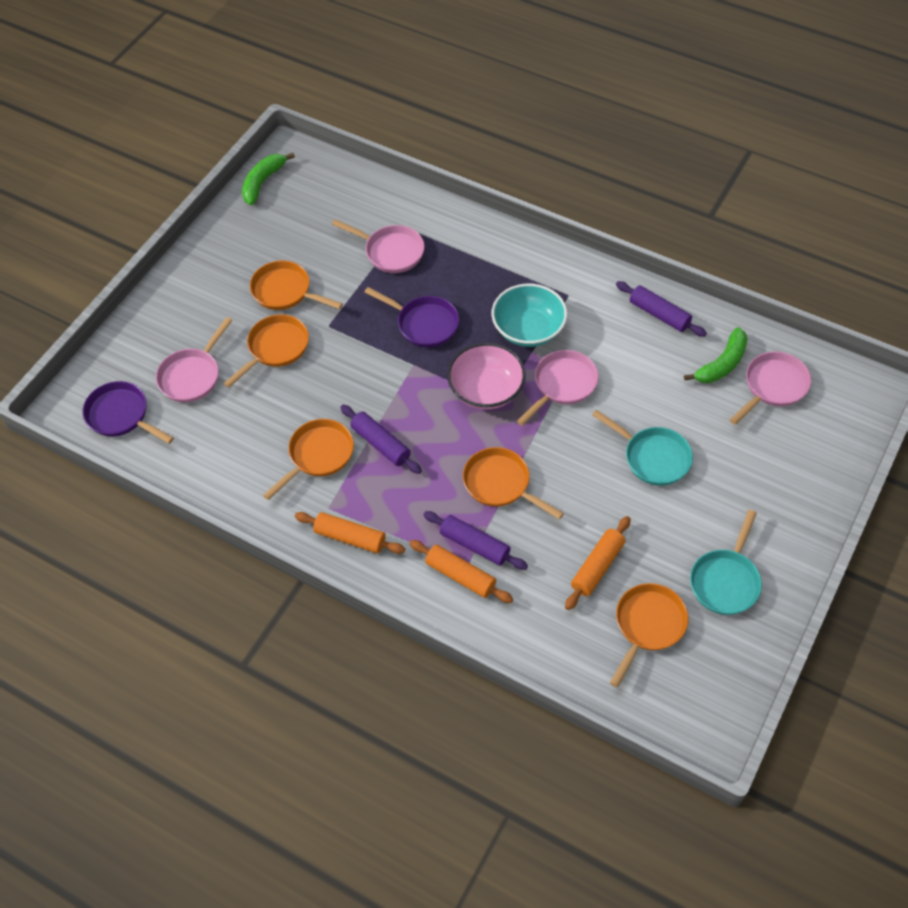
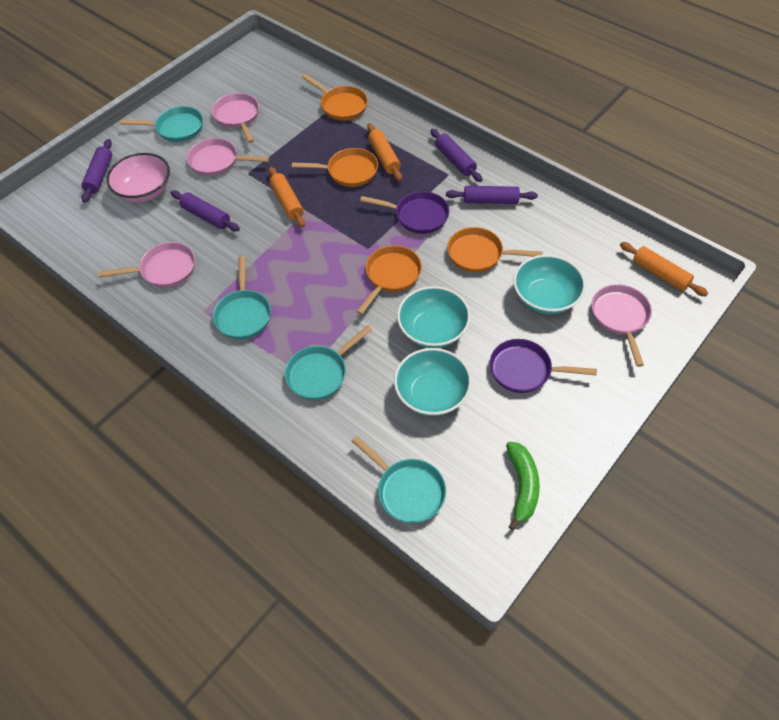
green banana: 2 -> 1
orange pan: 5 -> 4
purple rolling pin: 3 -> 4
turquoise bowl: 1 -> 3
turquoise pan: 2 -> 4

